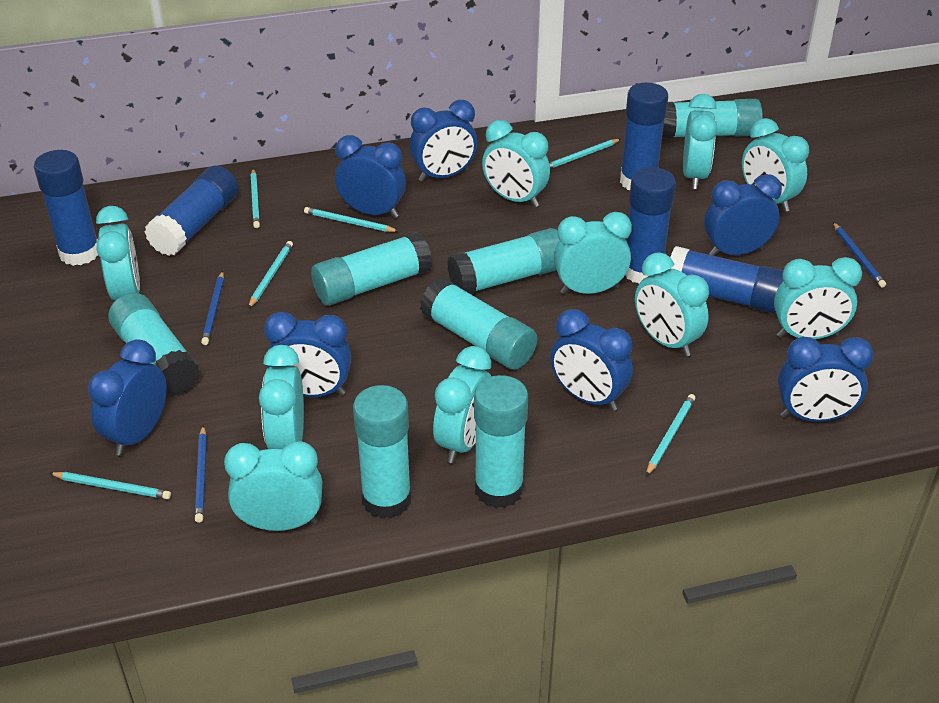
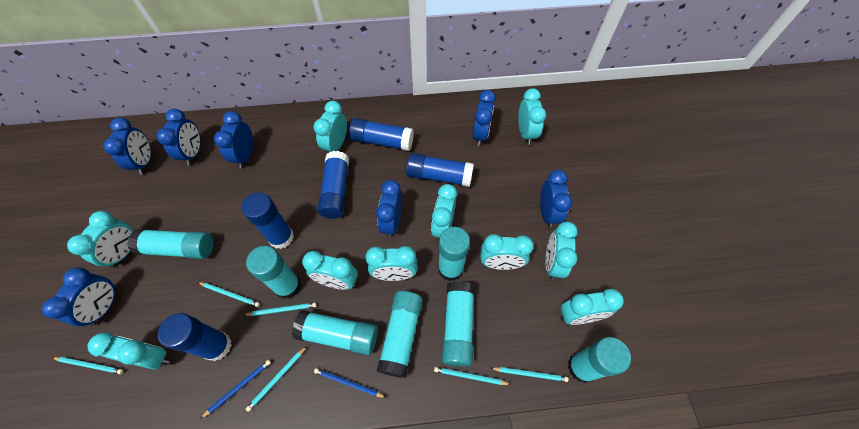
blue pencil: 3 -> 2

